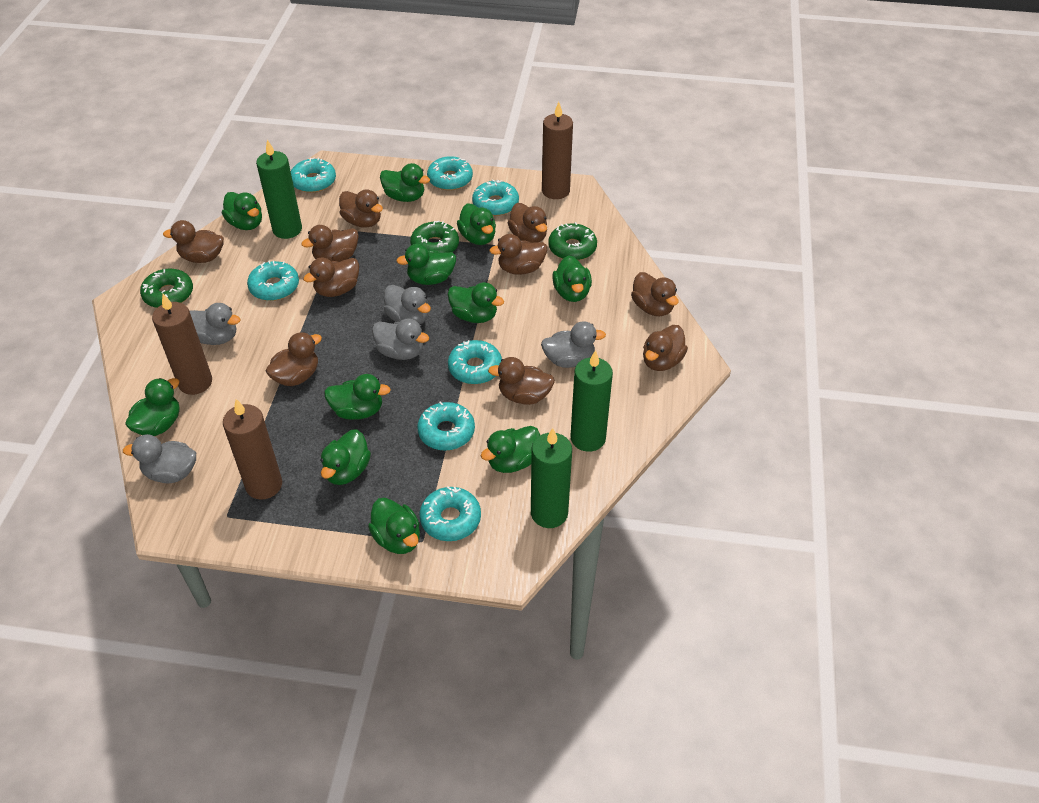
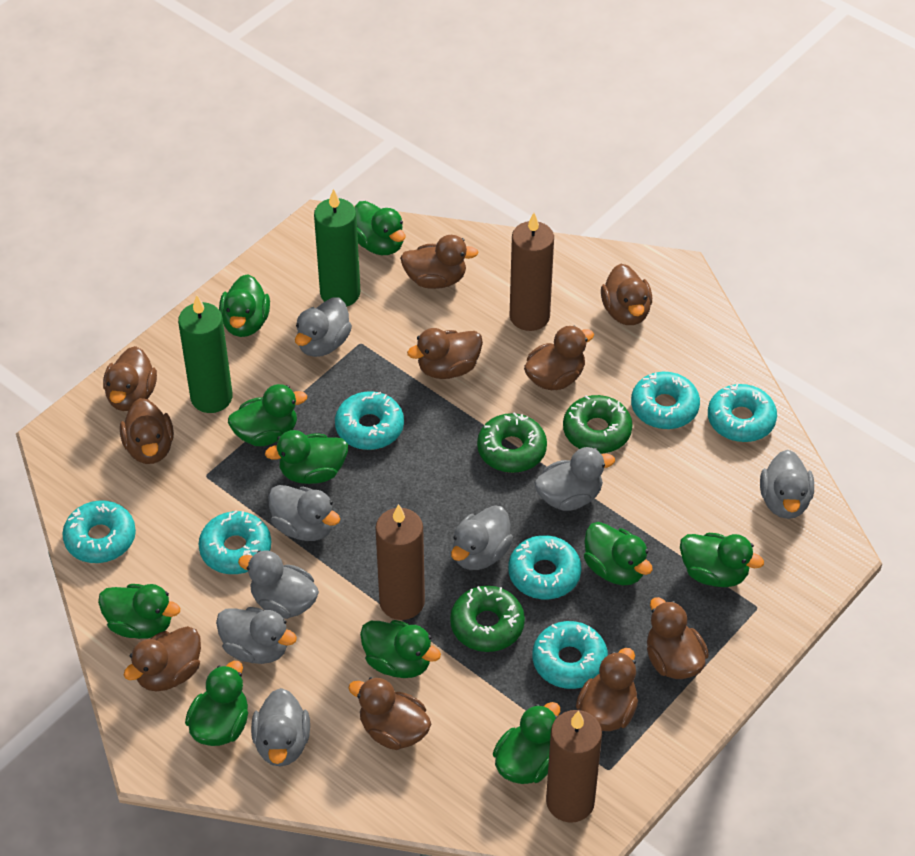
green candle: 3 -> 2
green duck: 11 -> 10
grey duck: 5 -> 8

